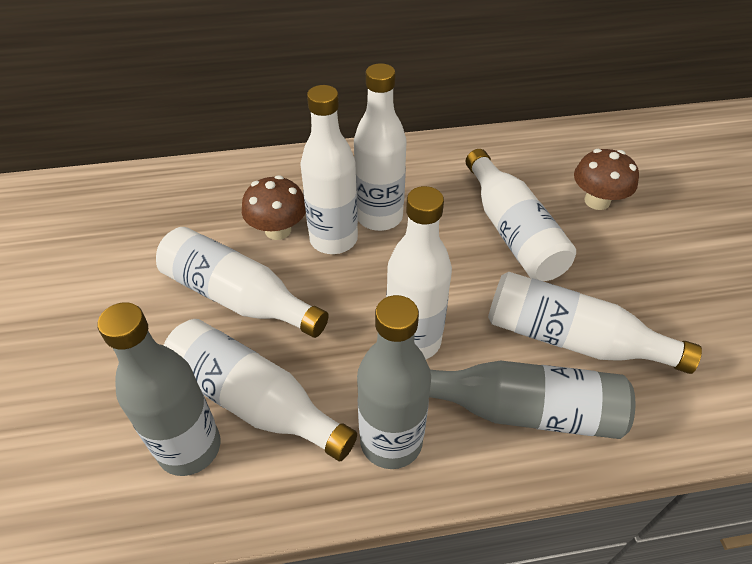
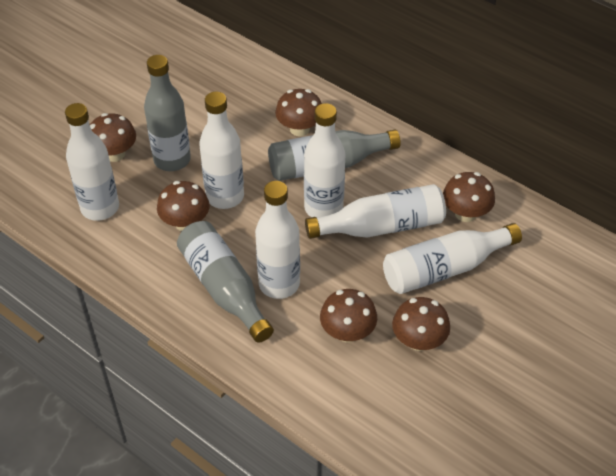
brown mushroom: 2 -> 6
white bottle: 7 -> 6

